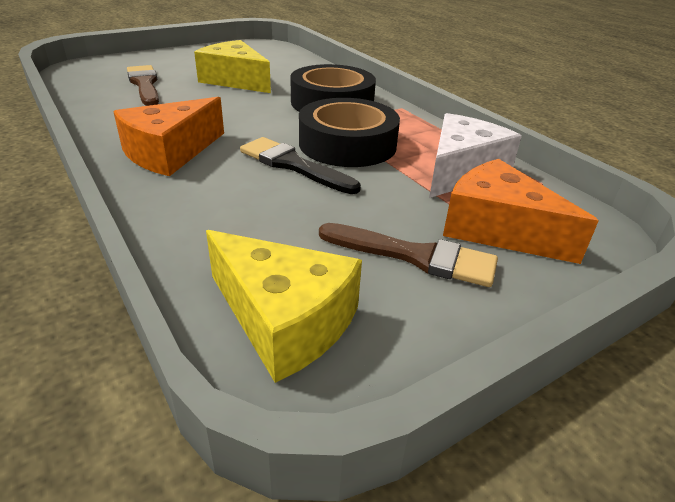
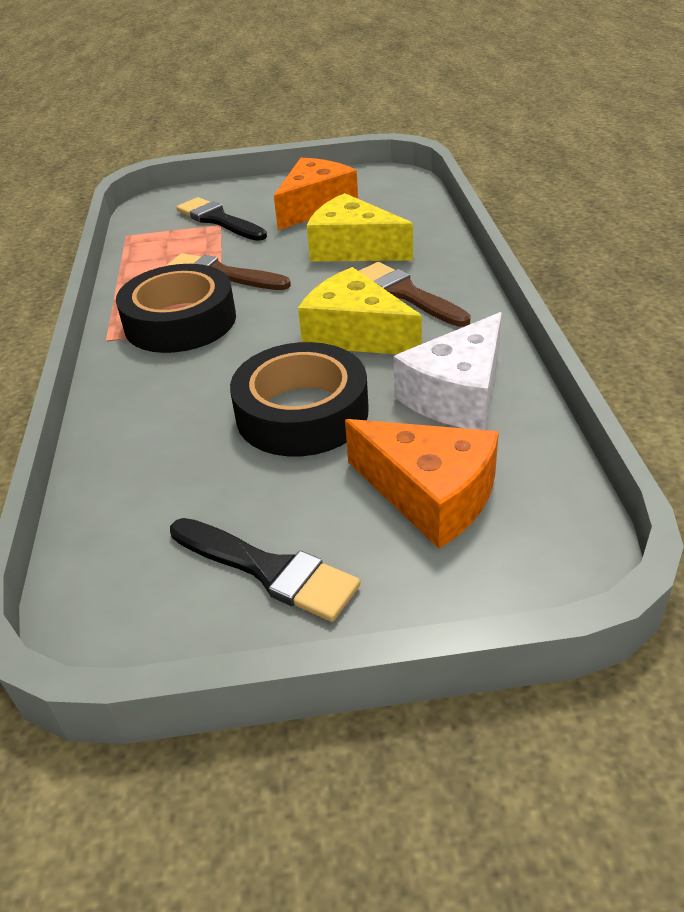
black brush: 1 -> 2

